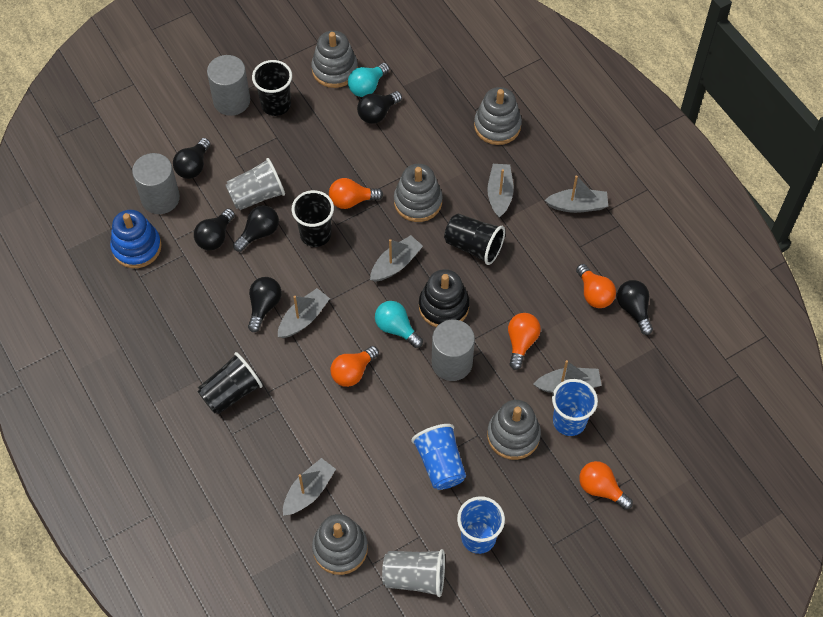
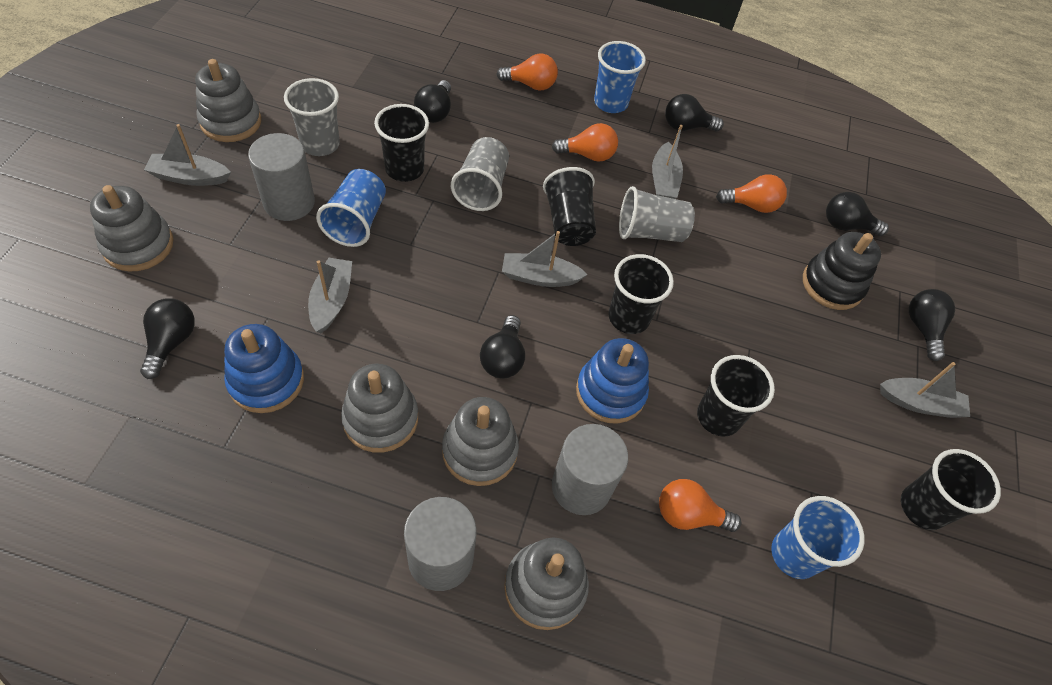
black cup: 4 -> 5
blue stacking toy: 1 -> 2
grey boat: 6 -> 5
grey cup: 2 -> 3
orange light bulb: 5 -> 4
turquoise light bulb: 2 -> 0

